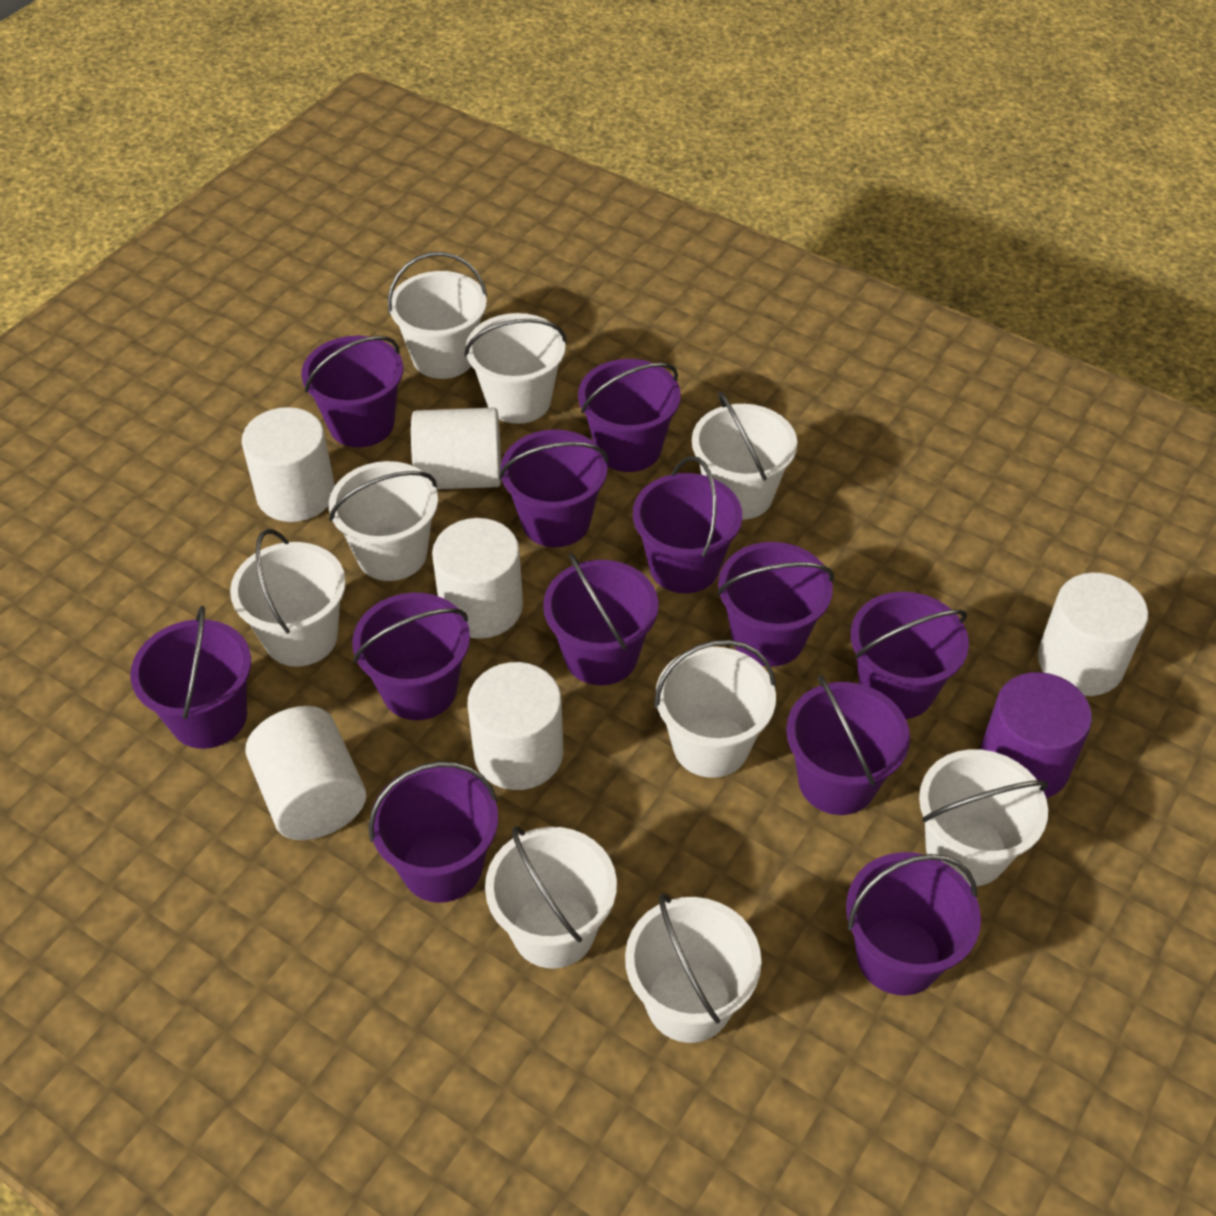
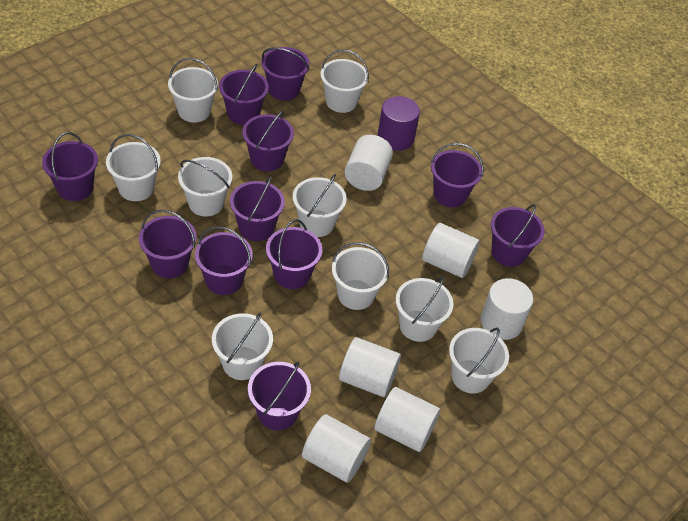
purple bucket: 12 -> 11

